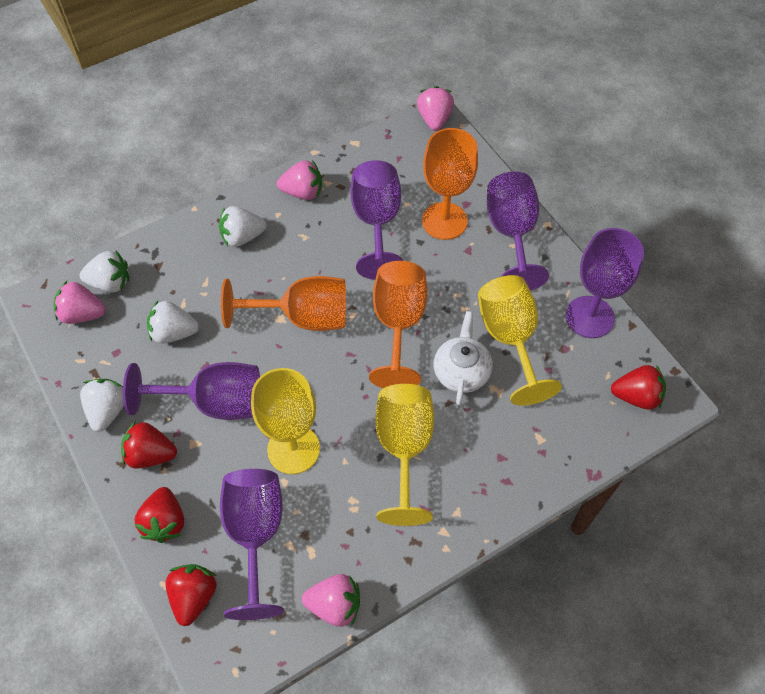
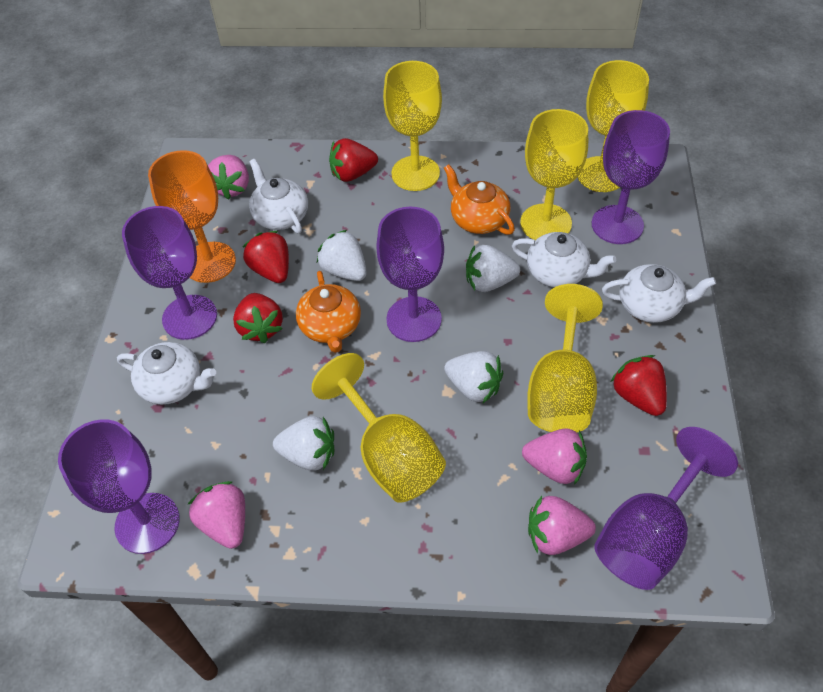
orange goblet: 3 -> 1
orange teapot: 0 -> 2
white teapot: 1 -> 4
yellow goblet: 3 -> 5

